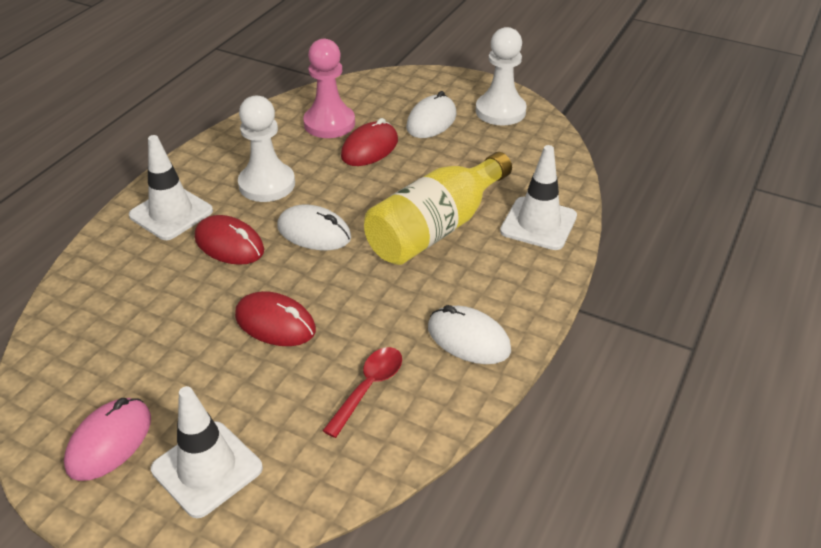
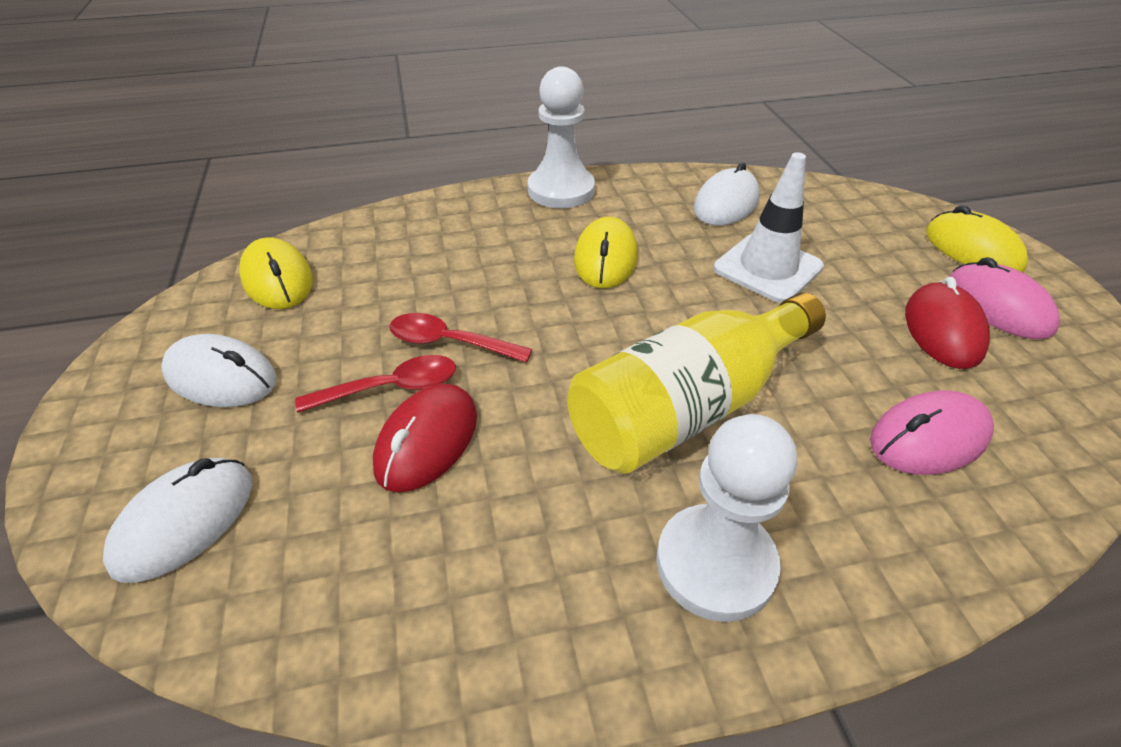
pink mouse: 1 -> 2
pink pawn: 1 -> 0
red mouse: 3 -> 2
red spoon: 1 -> 2
white traffic cone: 3 -> 1
yellow mouse: 0 -> 3

